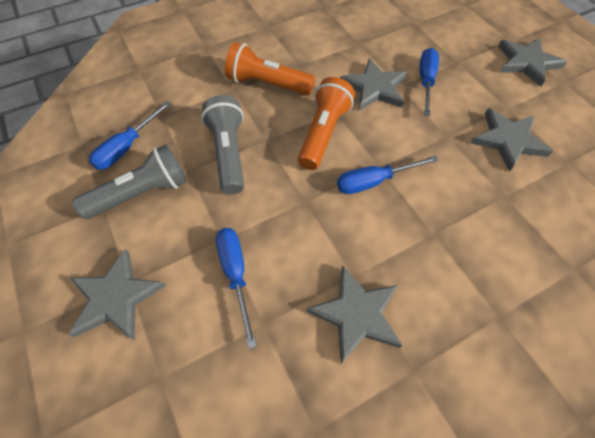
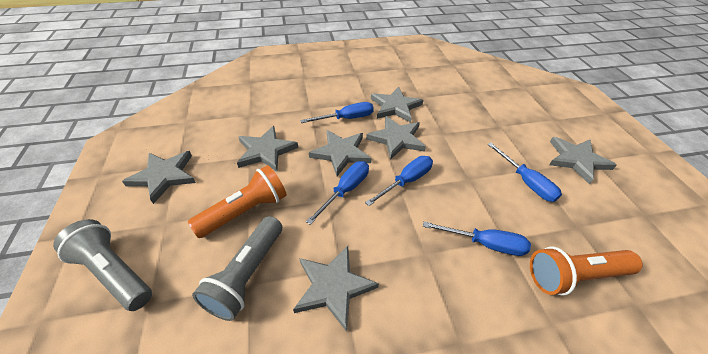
blue screwdriver: 4 -> 5
grey star: 5 -> 7

